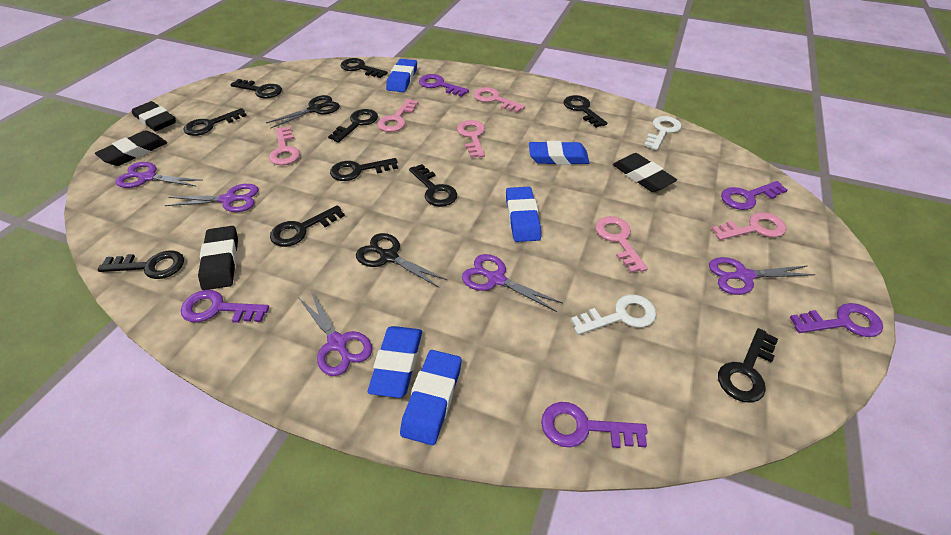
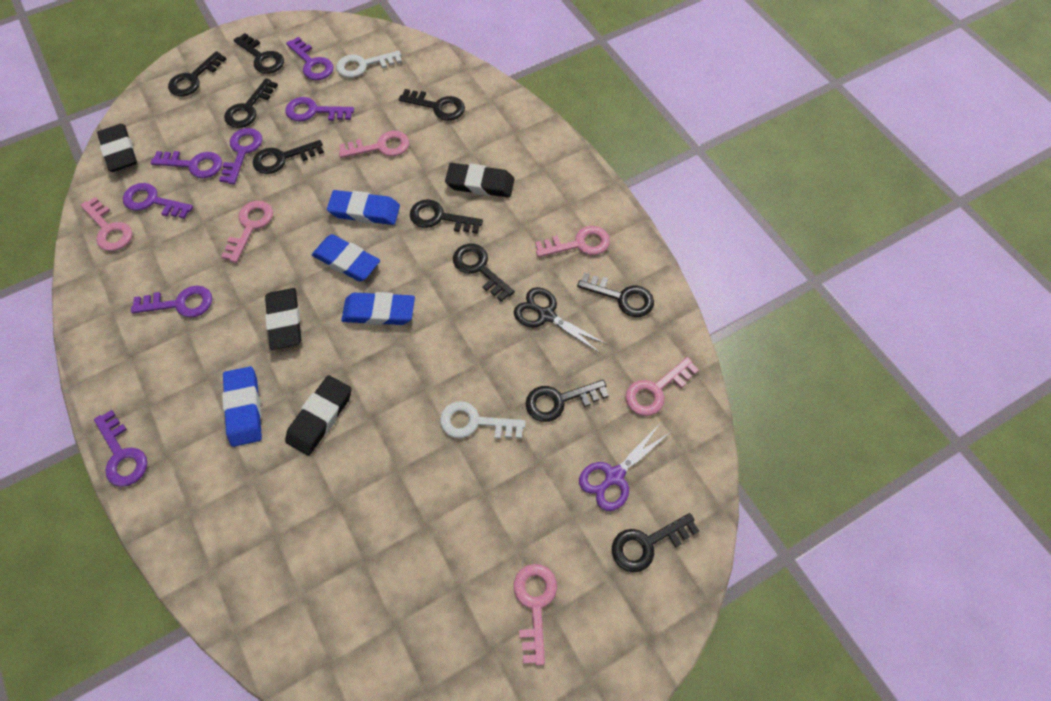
black scissors: 2 -> 1
blue eraser: 5 -> 4
purple key: 5 -> 7
purple scissors: 5 -> 1

